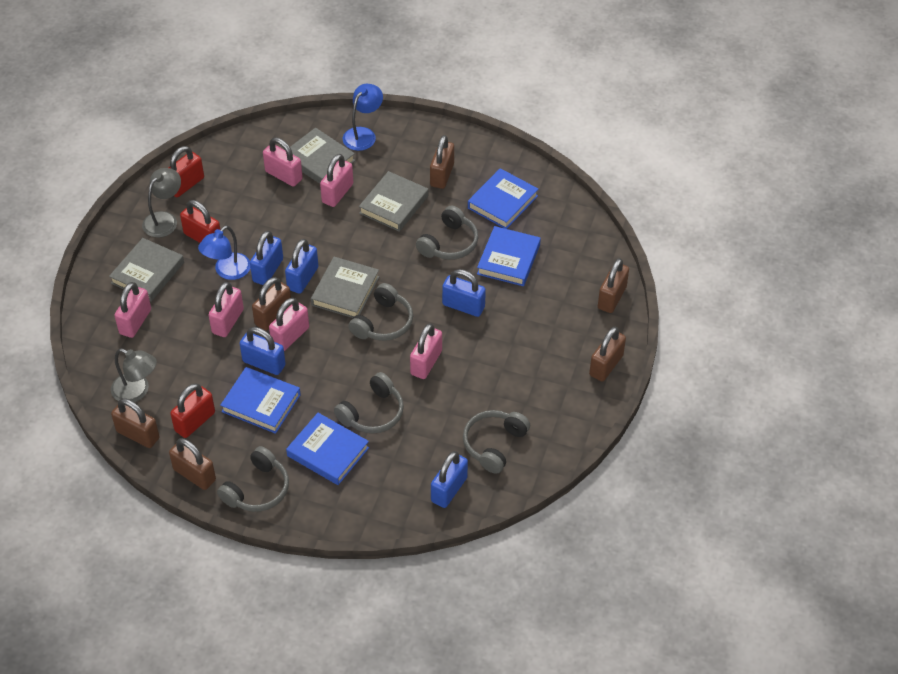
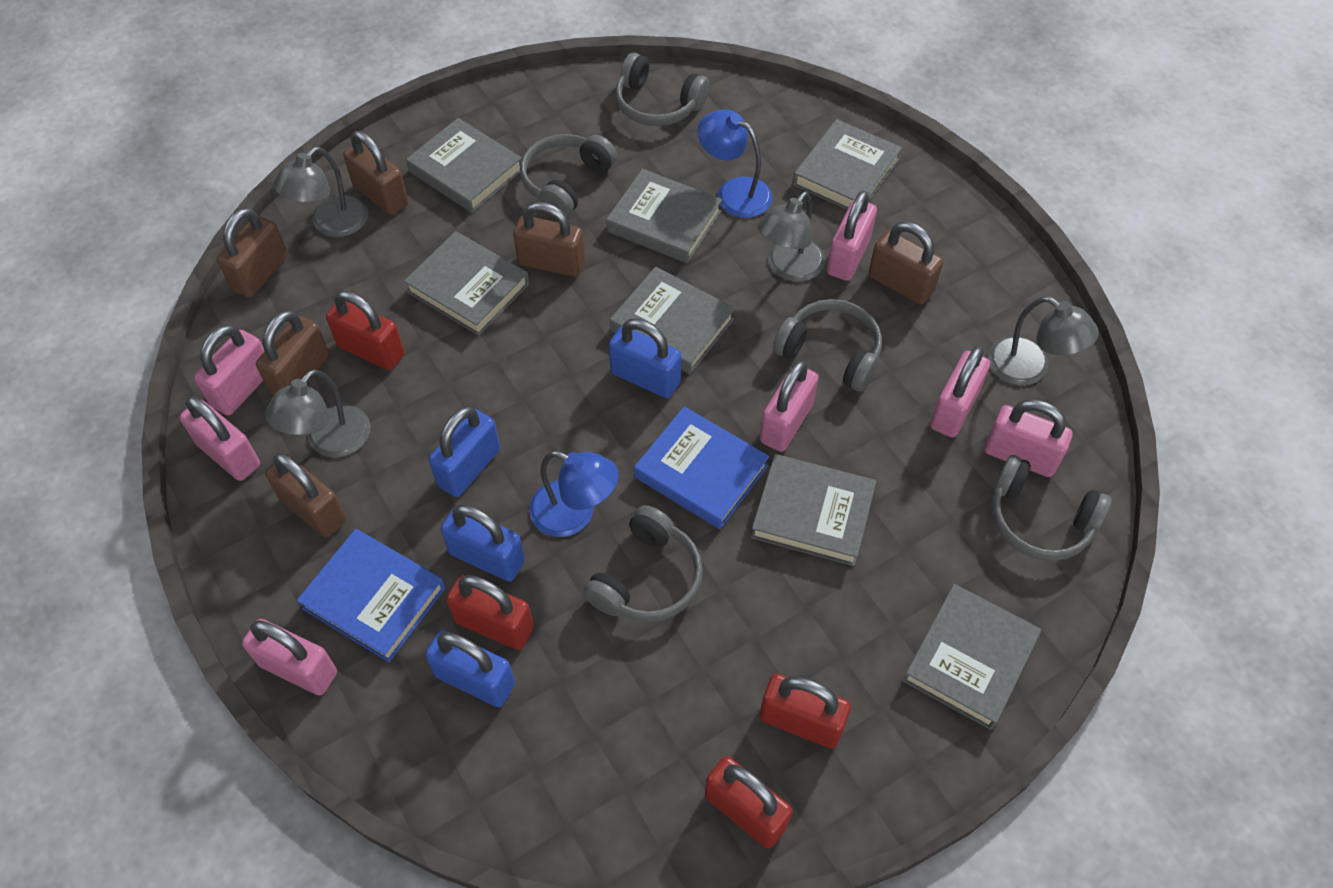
blue book: 4 -> 2
blue padlock: 5 -> 4
grey book: 4 -> 7
grey lamp: 2 -> 4
pink padlock: 6 -> 7
red padlock: 3 -> 4

